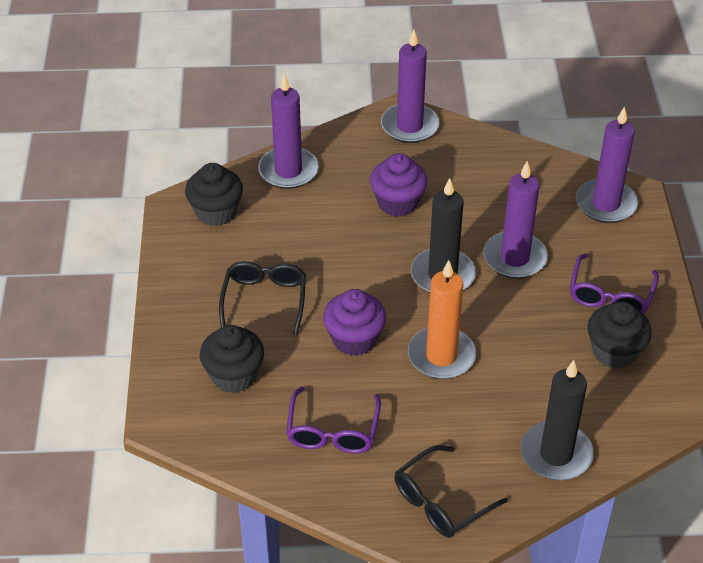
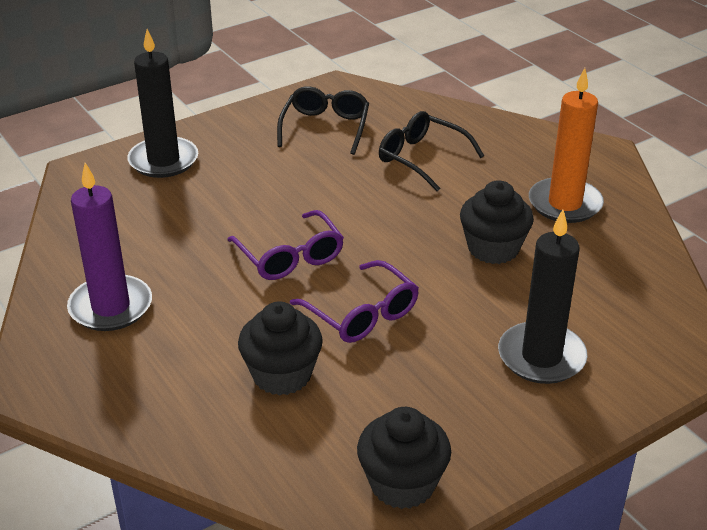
purple candle: 4 -> 1
purple cupcake: 2 -> 0

